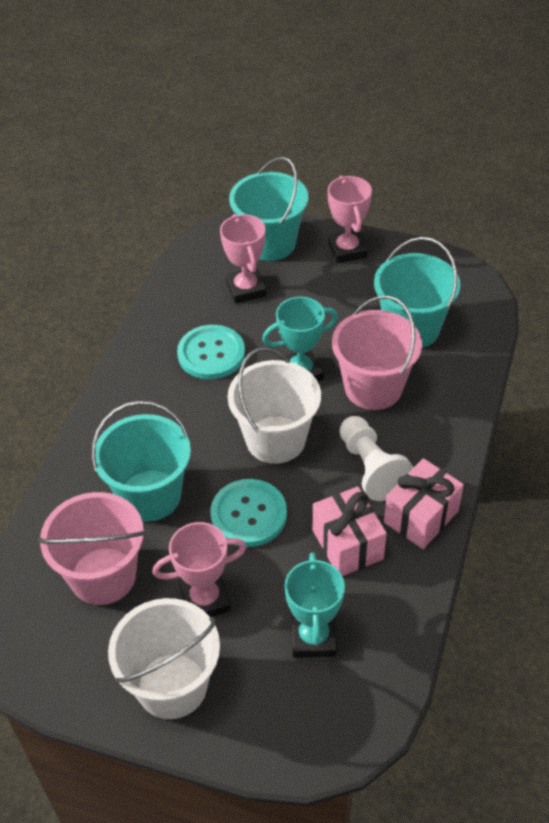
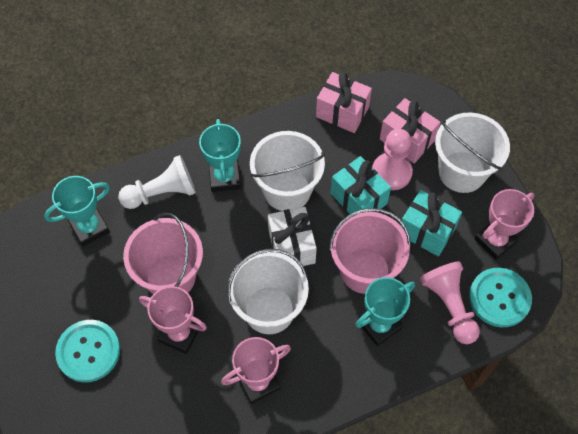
pink pawn: 0 -> 2
turquoise bucket: 3 -> 0
turquoise gift: 0 -> 2
turquoise trophy: 2 -> 3
white bucket: 2 -> 3
white gift: 0 -> 1

